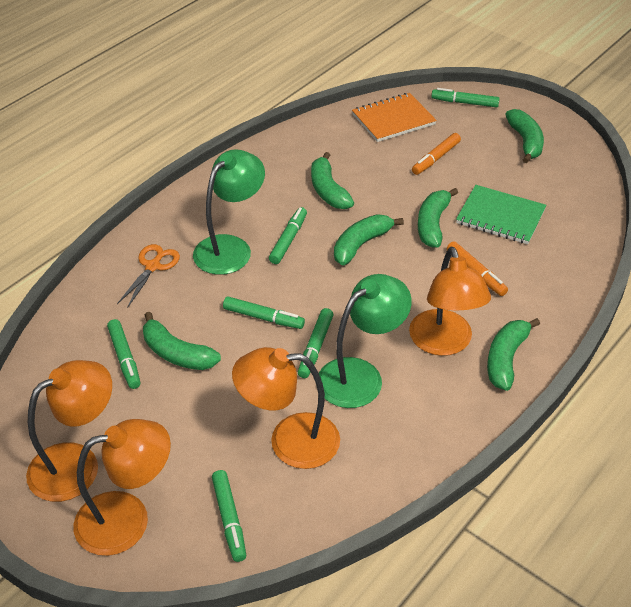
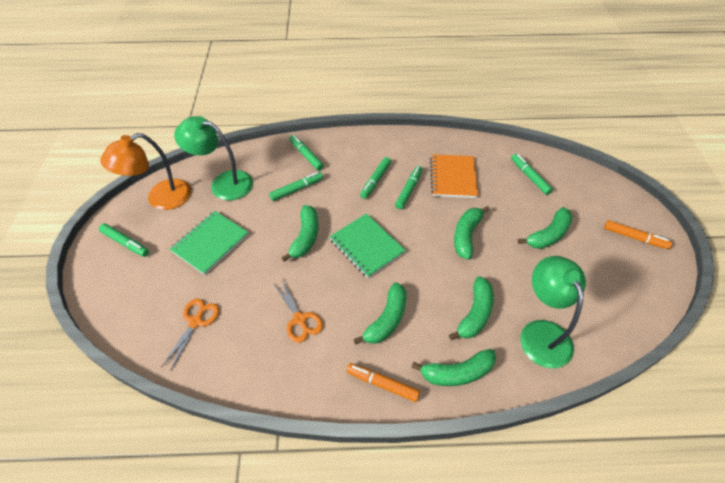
green notebook: 1 -> 2
orange lamp: 4 -> 1
orange scissors: 1 -> 2

